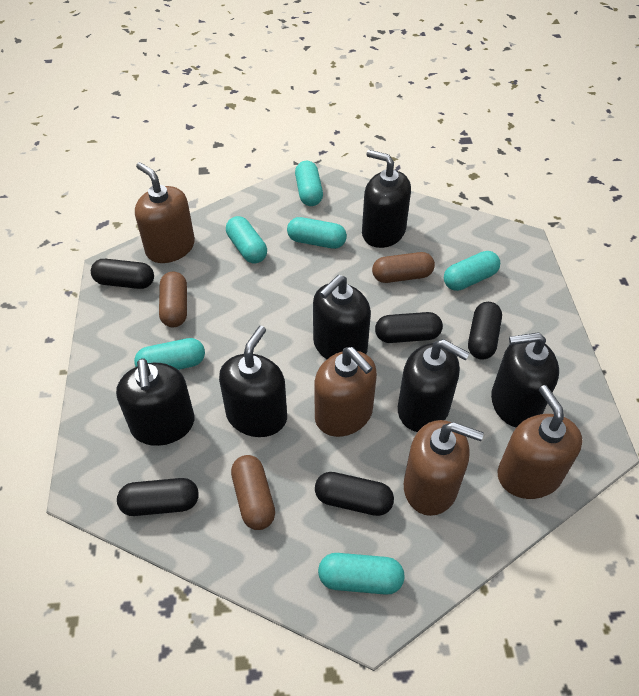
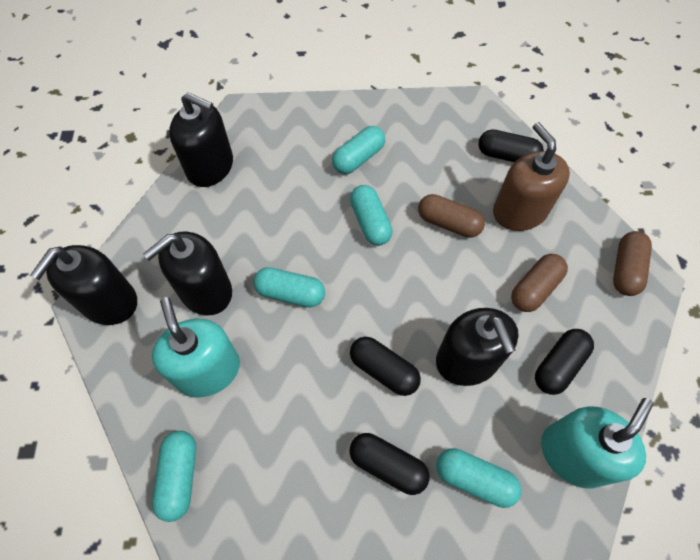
black capsule: 5 -> 4
black soap dispenser: 6 -> 4
brown soap dispenser: 4 -> 1
turquoise capsule: 6 -> 5
turquoise soap dispenser: 0 -> 2

